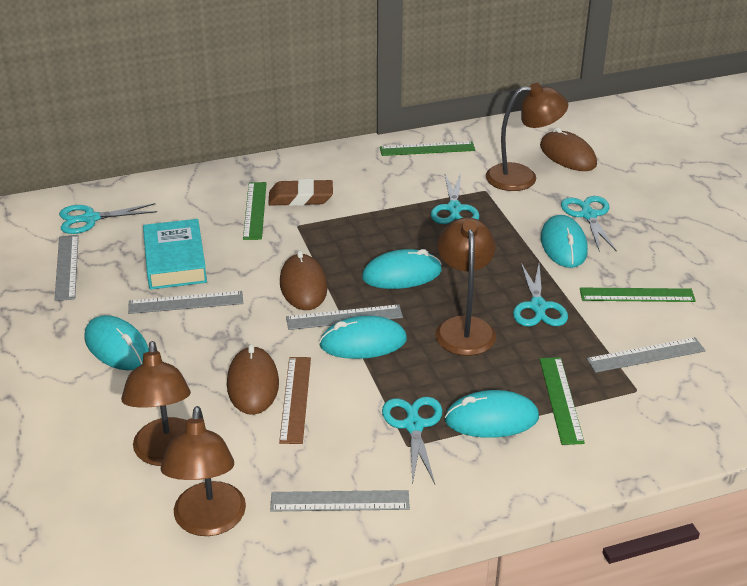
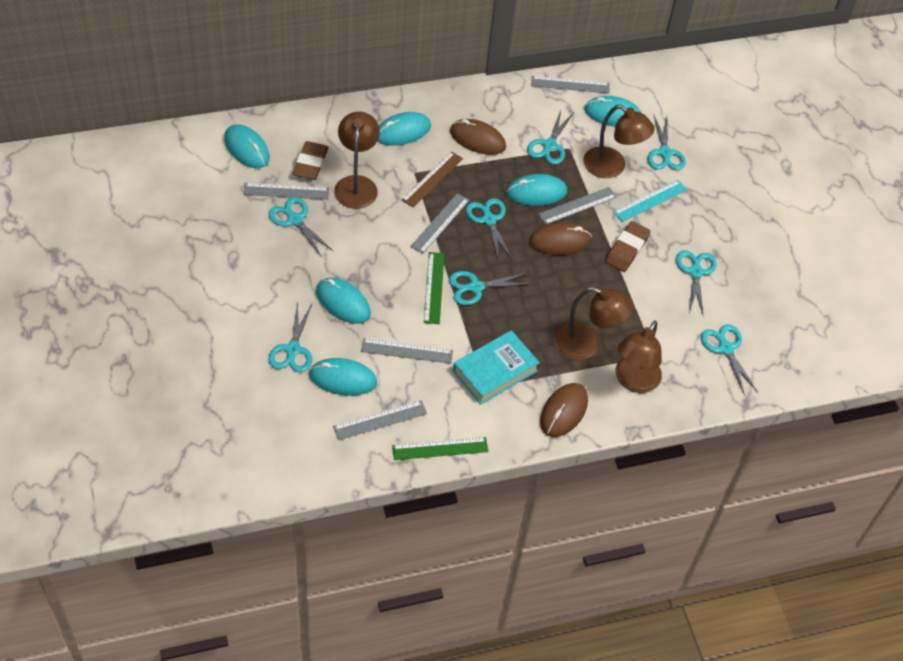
brown eraser: 1 -> 2
green ruler: 4 -> 2
grey ruler: 5 -> 6
turquoise mouse: 5 -> 6
turquoise ruler: 0 -> 1
turquoise scissors: 5 -> 8

